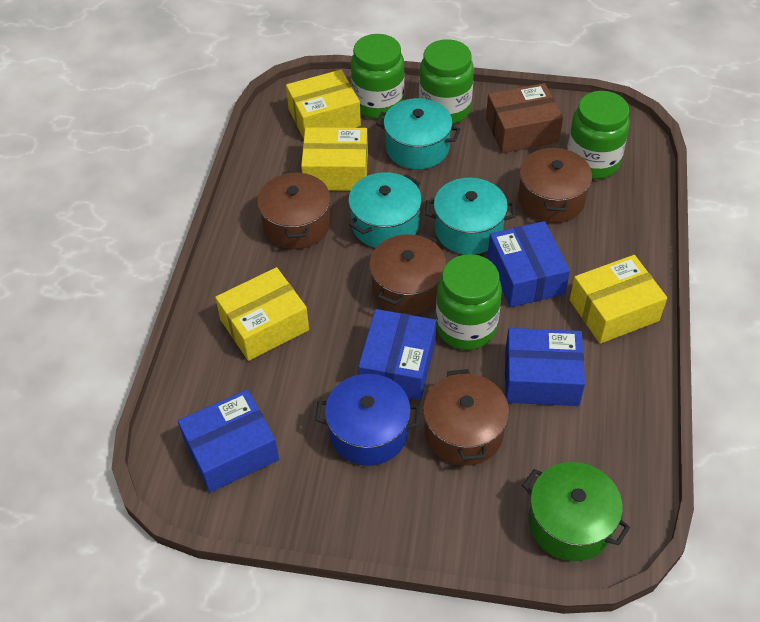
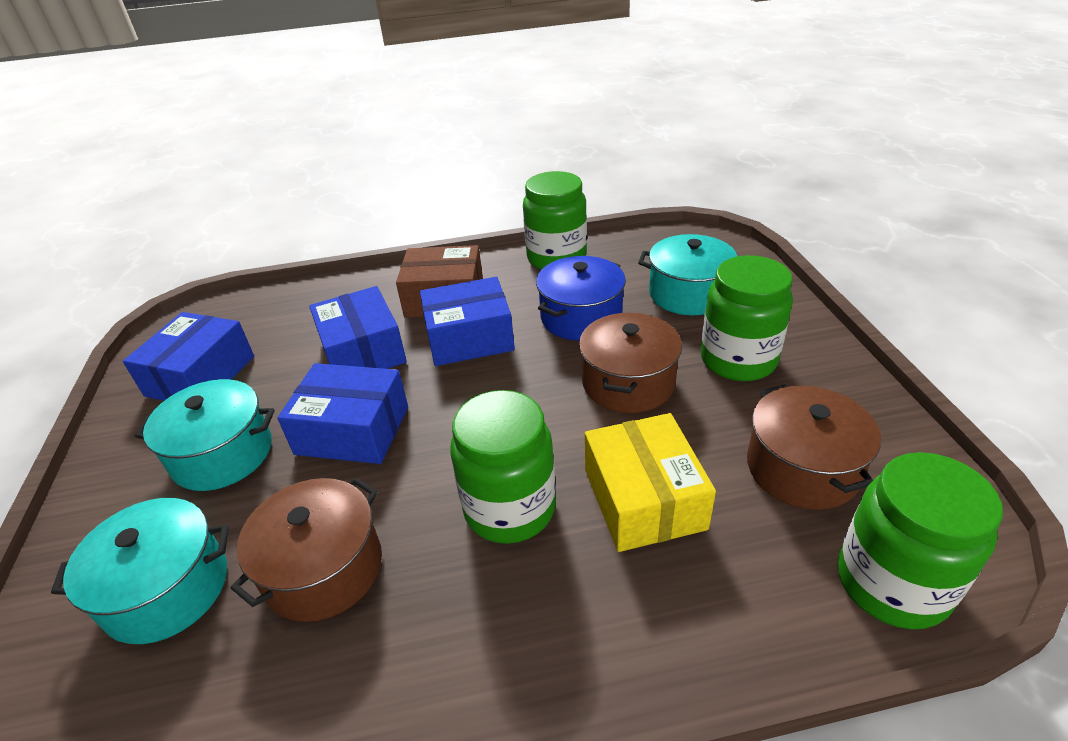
brown pot: 4 -> 3
green pot: 1 -> 0
yellow box: 4 -> 1

